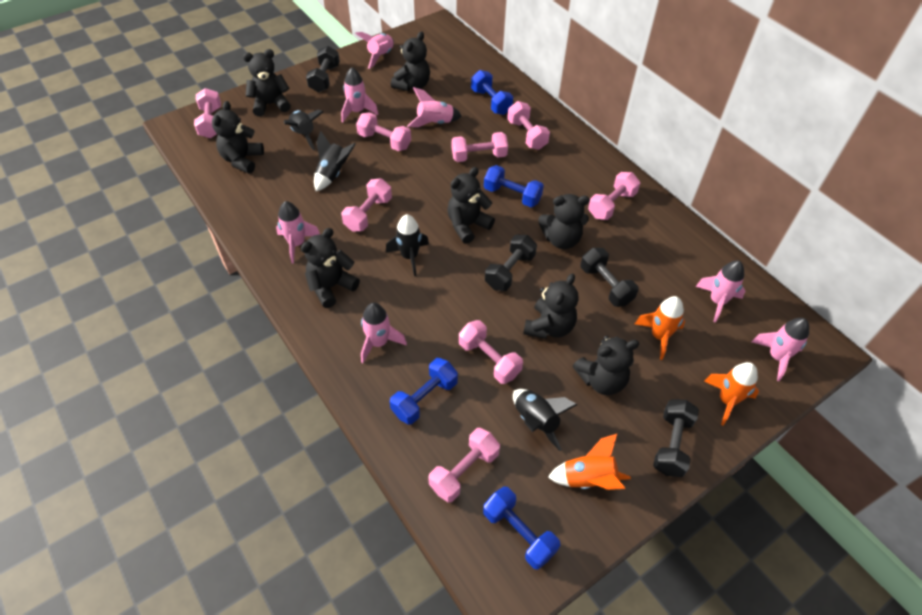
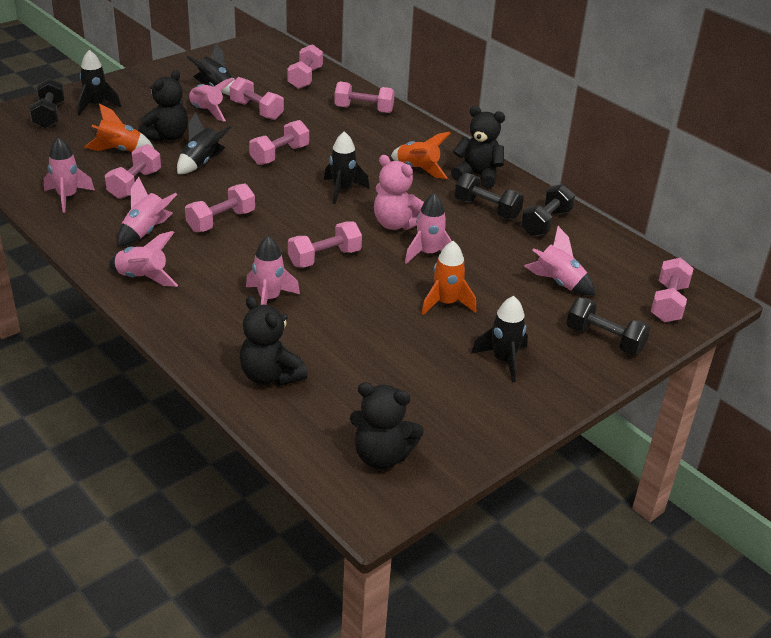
black rocket: 4 -> 5
black teddy bear: 8 -> 4
blue dumbbell: 4 -> 0
pink teddy bear: 0 -> 1

